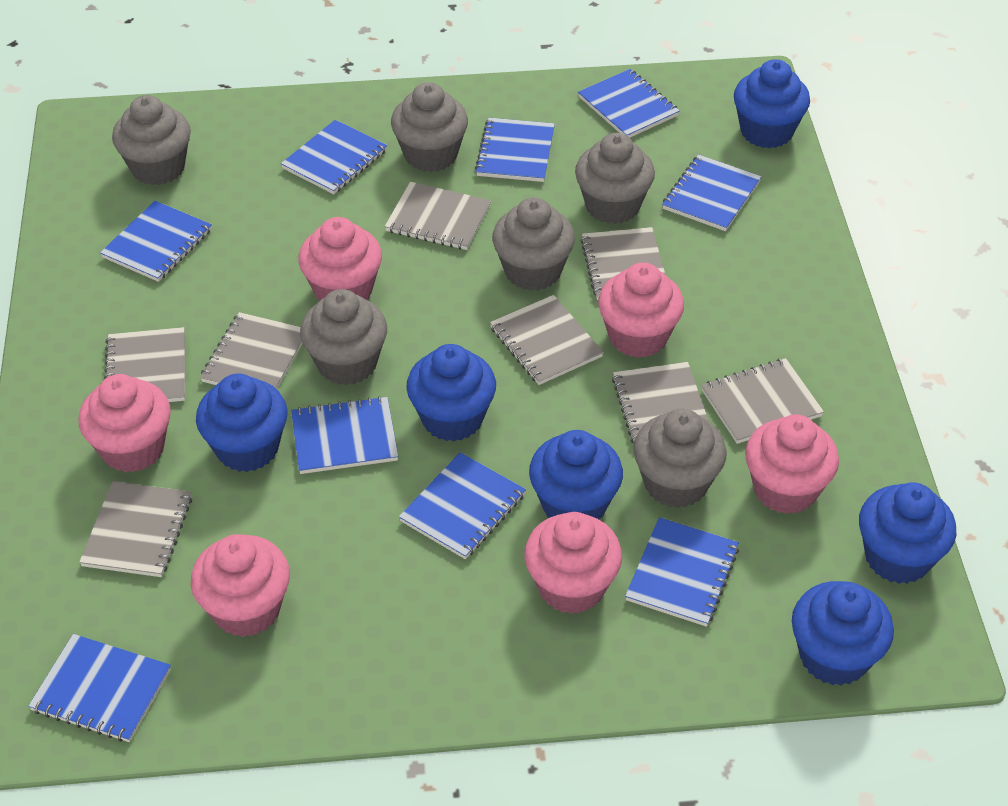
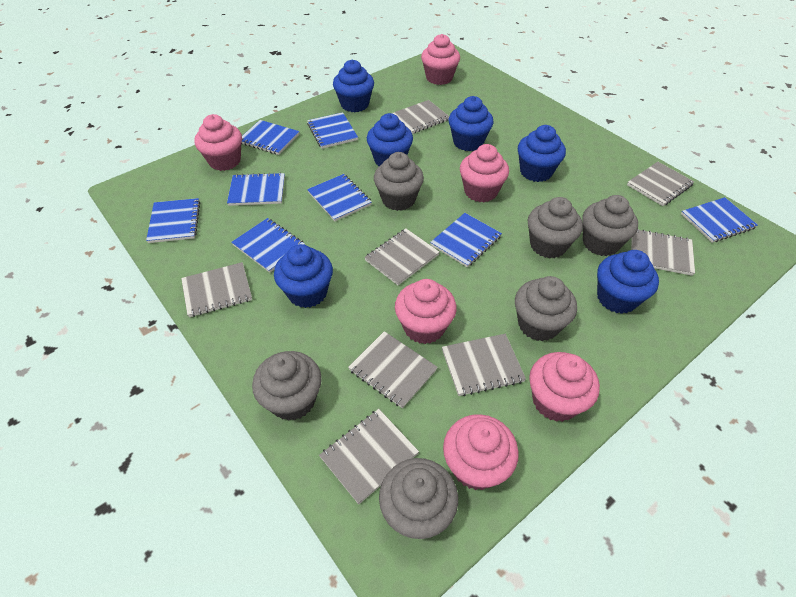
blue notebook: 9 -> 8

